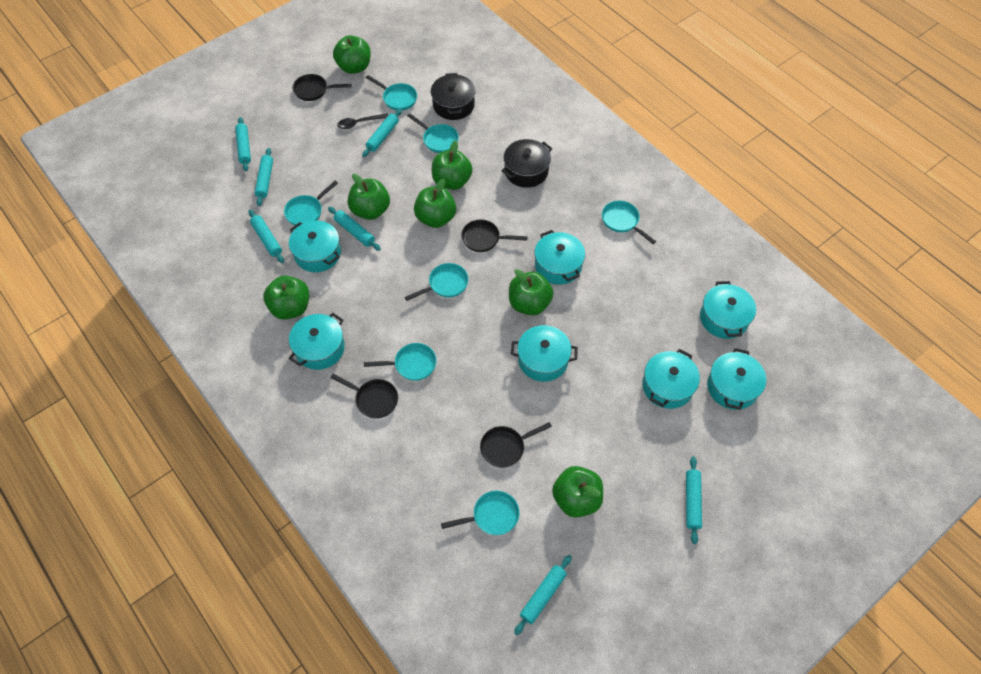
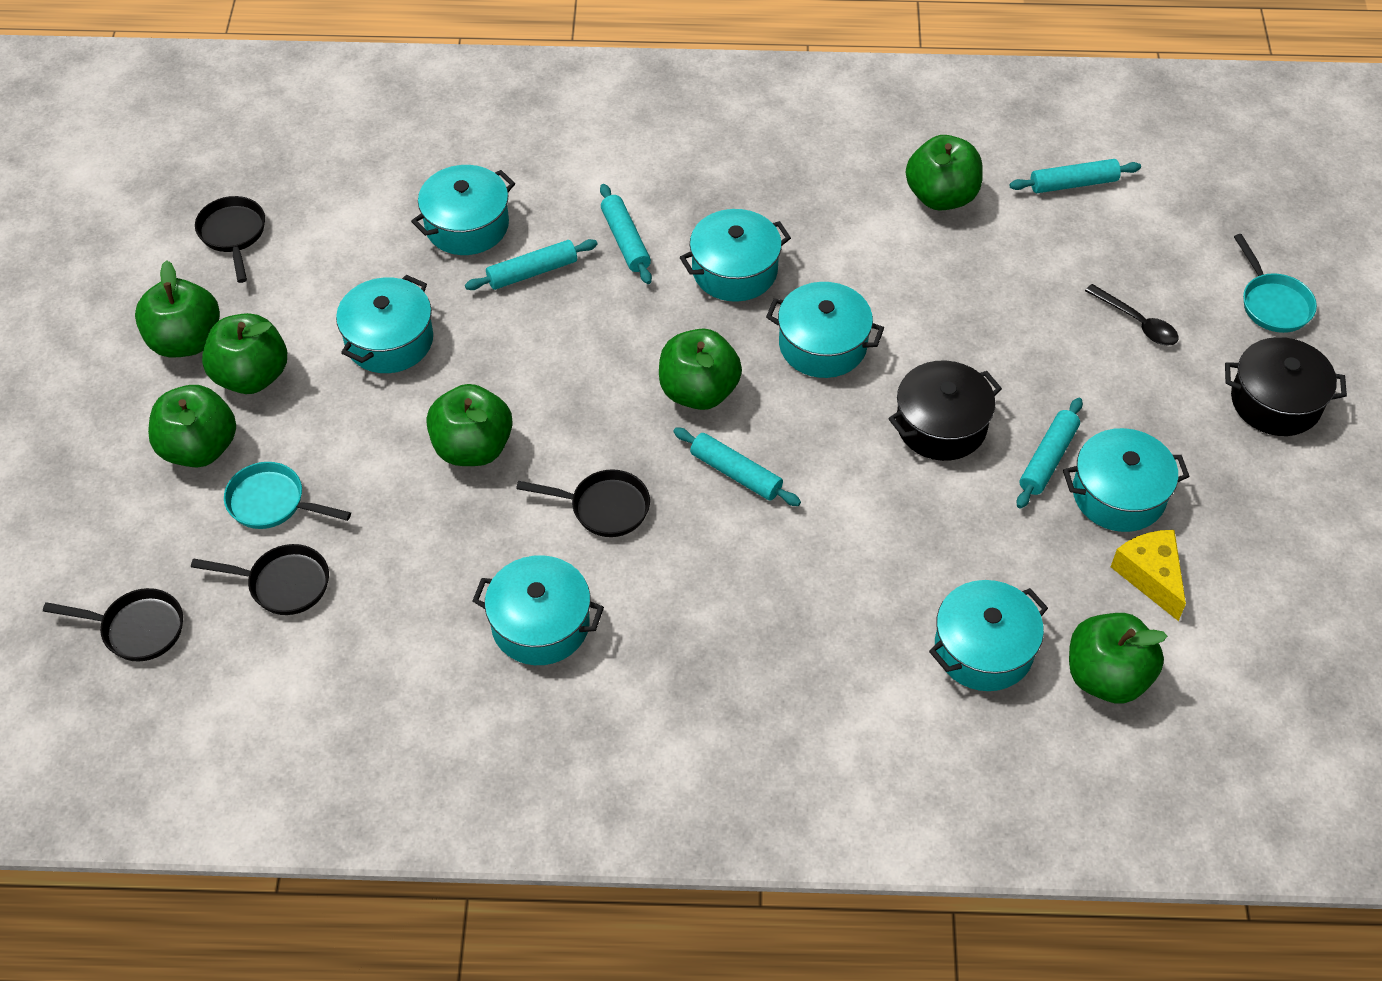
turquoise pan: 7 -> 2
turquoise rolling pin: 7 -> 5
yellow cheese: 0 -> 1

